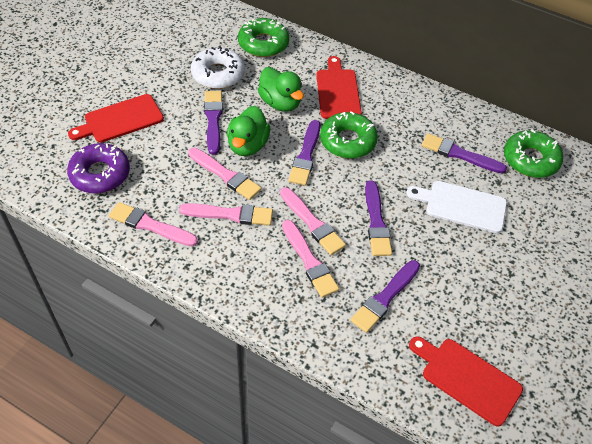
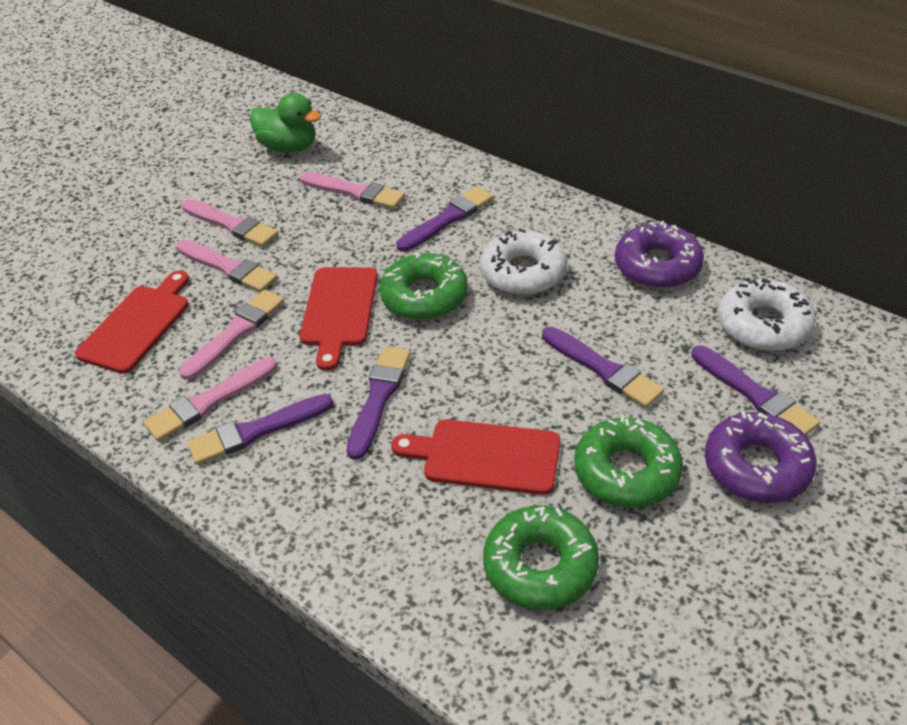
green duck: 2 -> 1
purple donut: 1 -> 2
white cutting board: 1 -> 0
white donut: 1 -> 2

